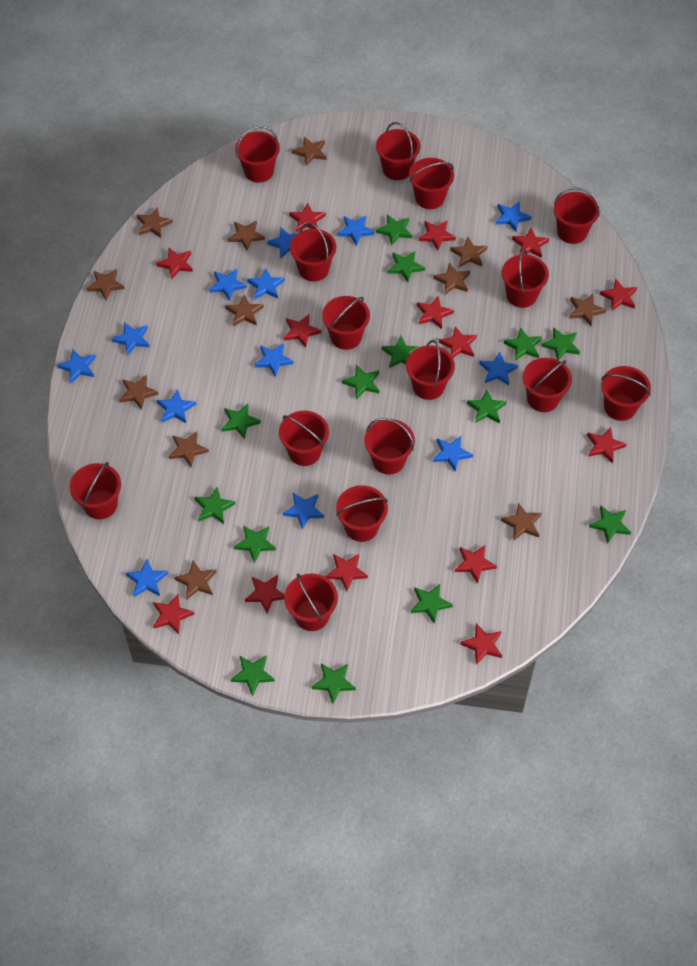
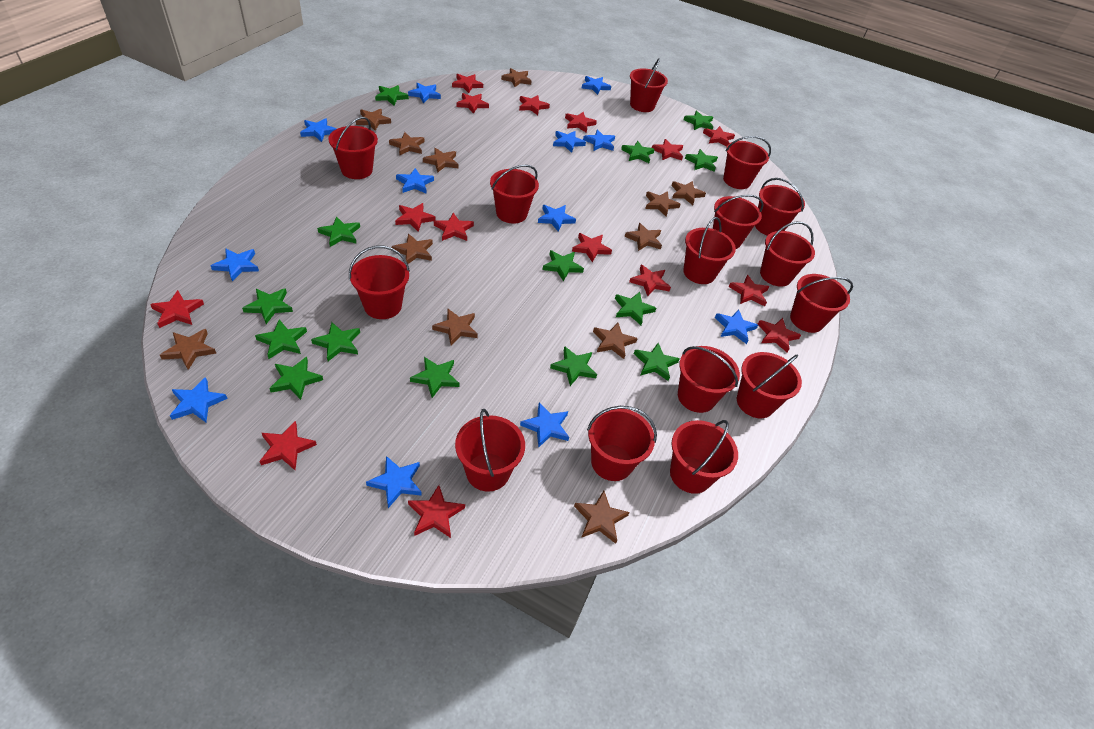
blue star: 13 -> 12
red star: 14 -> 15

